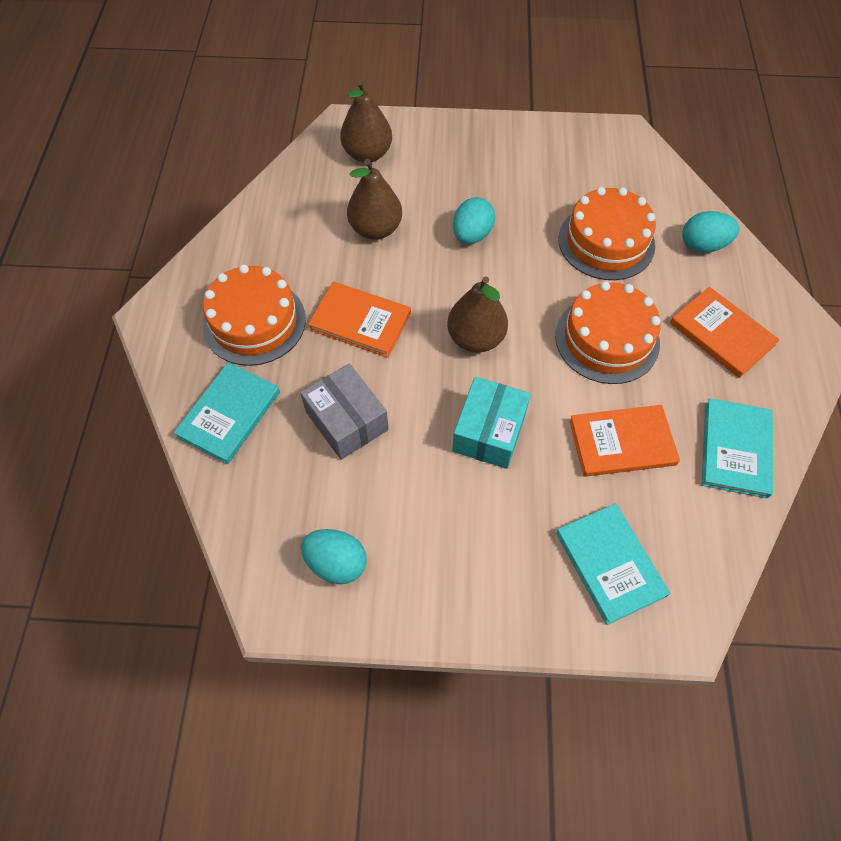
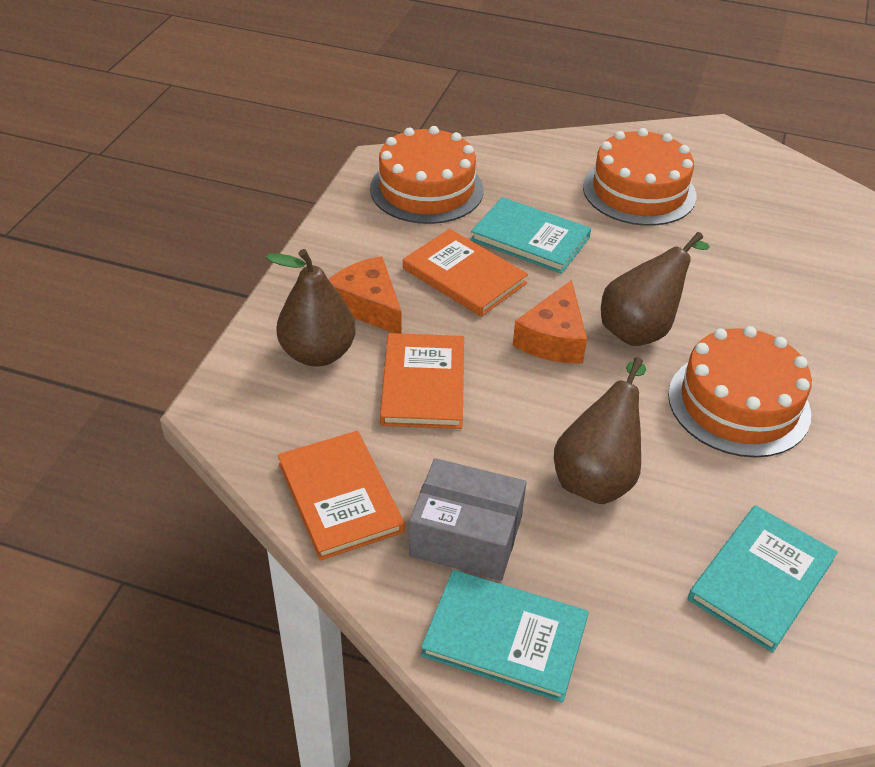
orange cheese: 0 -> 2
turquoise box: 1 -> 0
turquoise egg: 3 -> 0

